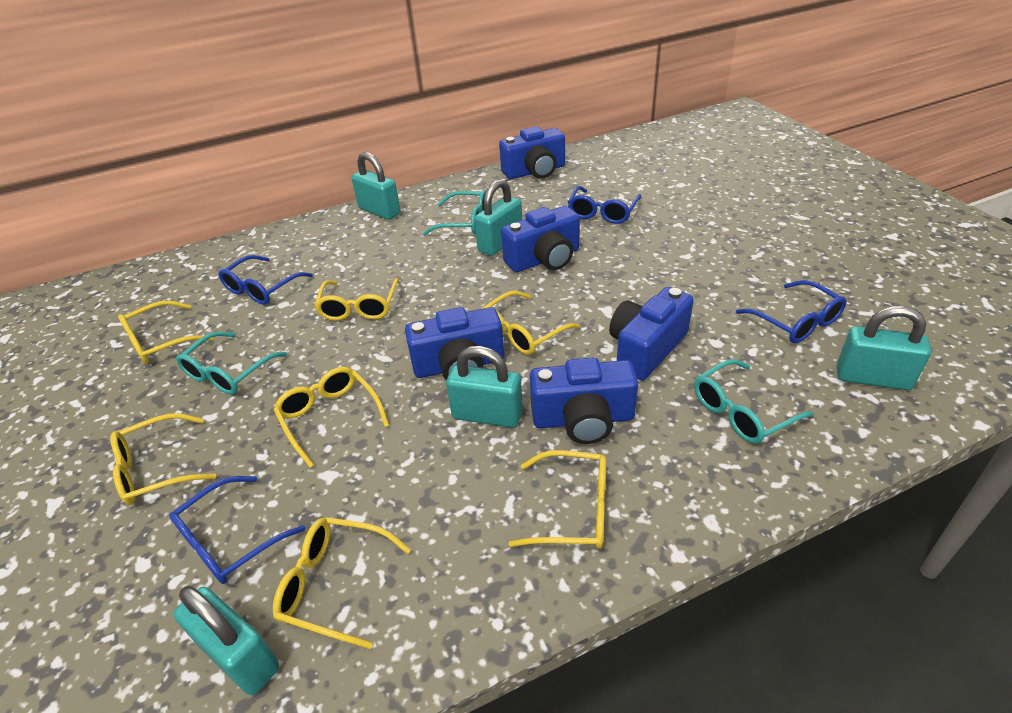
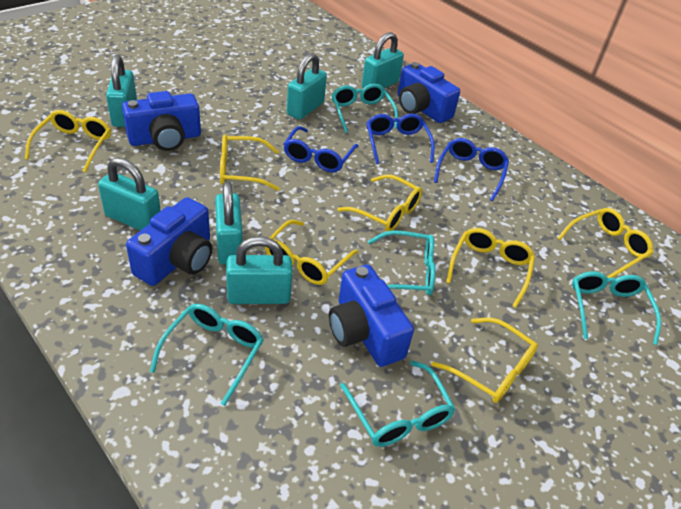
blue camera: 5 -> 4
blue glasses: 4 -> 3
turquoise glasses: 3 -> 5
turquoise padlock: 5 -> 6

